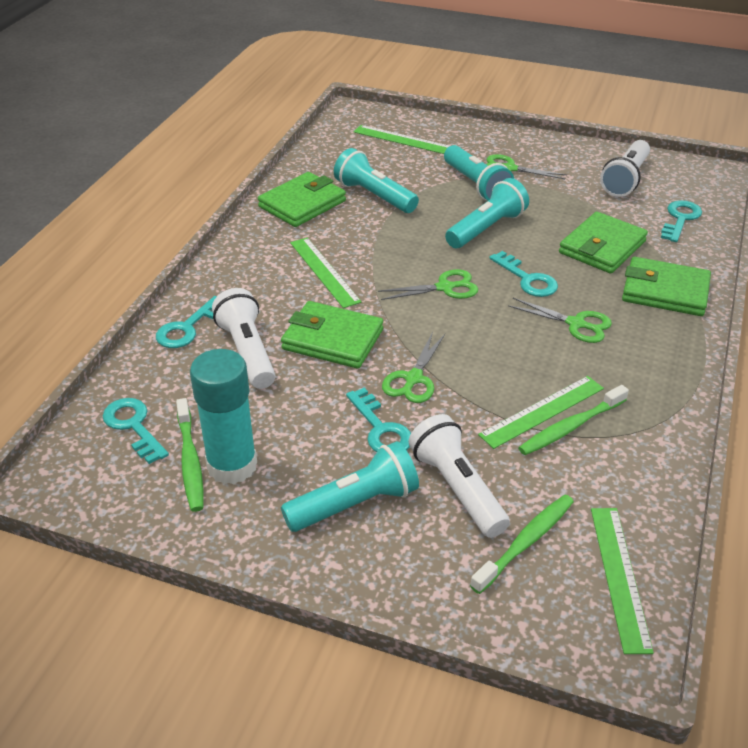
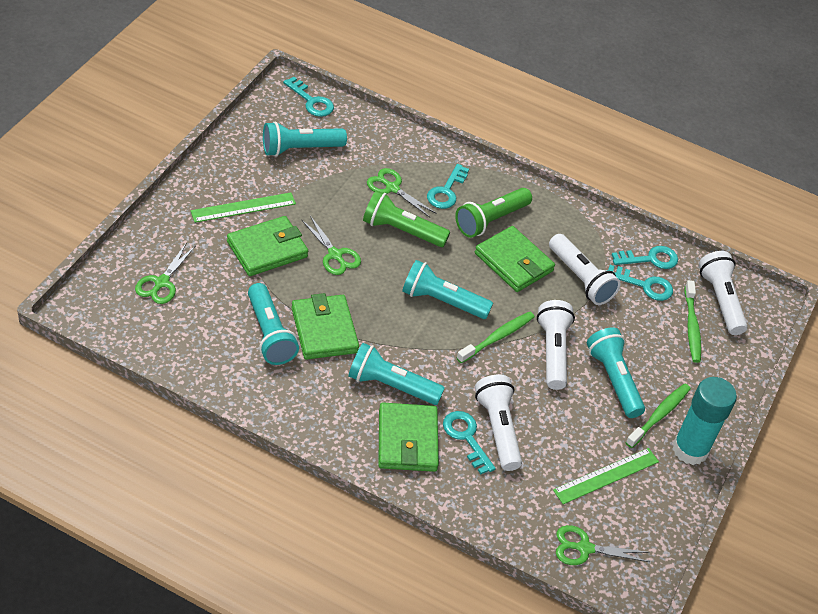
green flashlight: 0 -> 2
green ruler: 4 -> 2
turquoise flashlight: 4 -> 5
white flashlight: 3 -> 4

